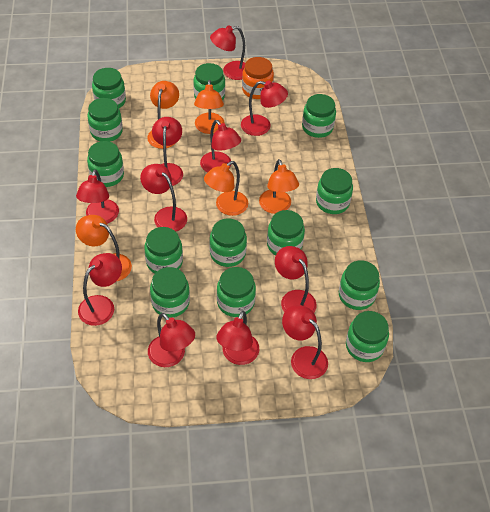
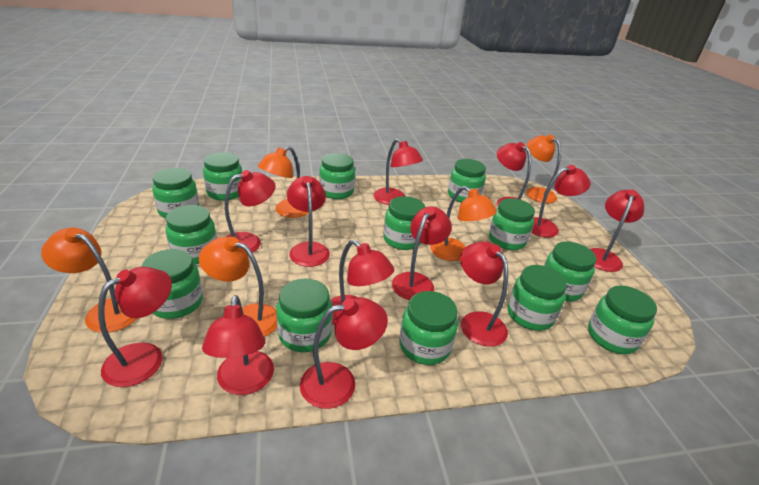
orange jar: 1 -> 0
red lamp: 11 -> 12

